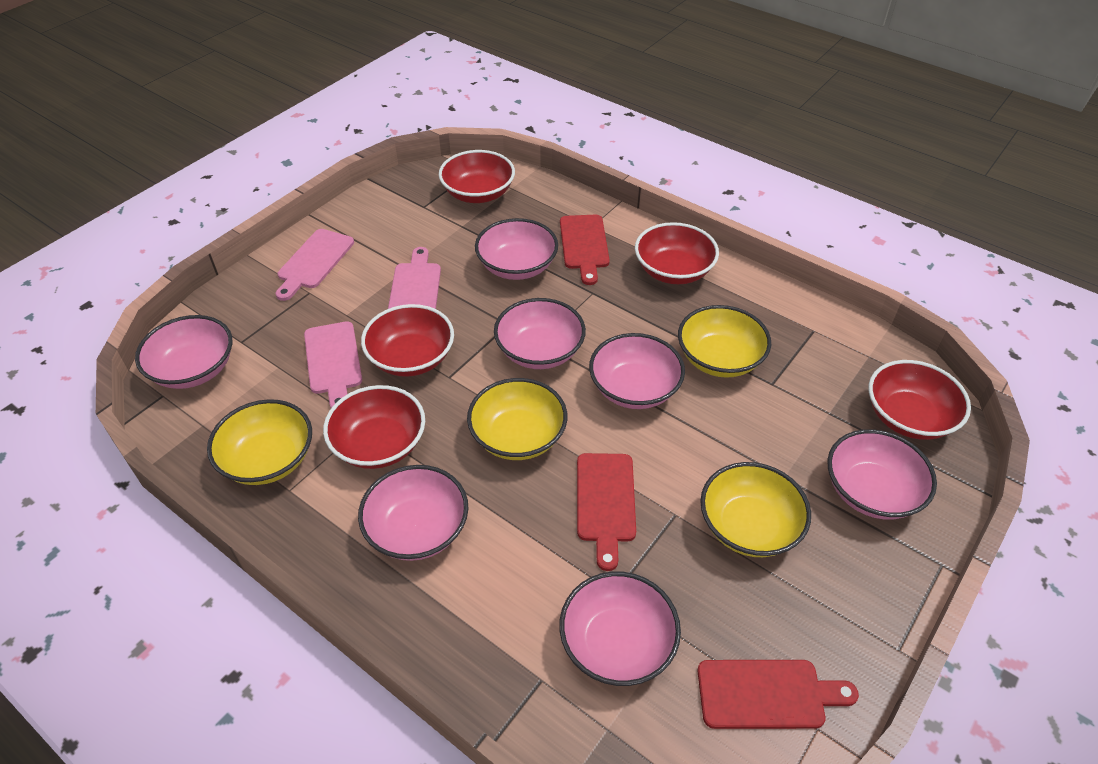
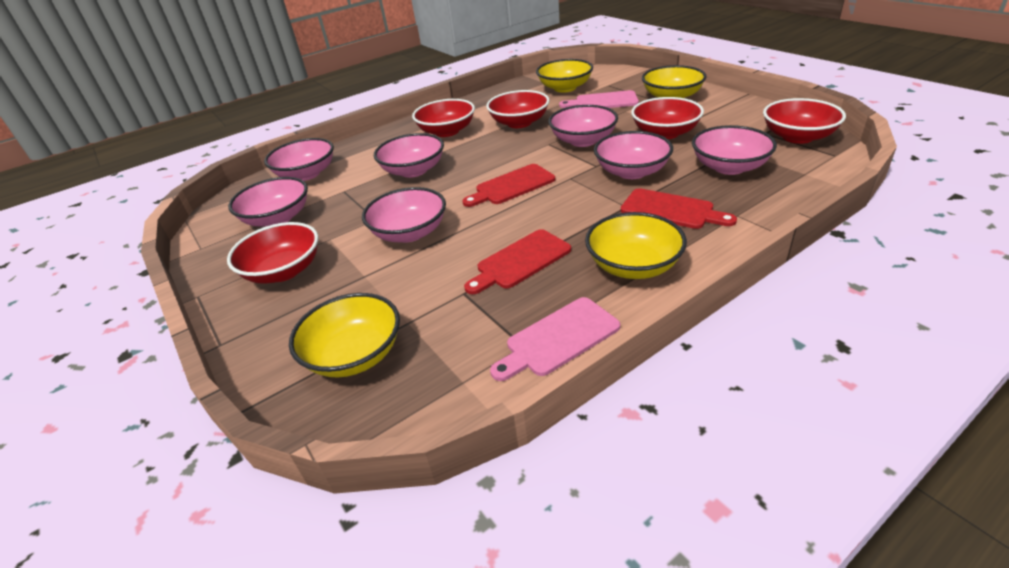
pink cutting board: 3 -> 2

